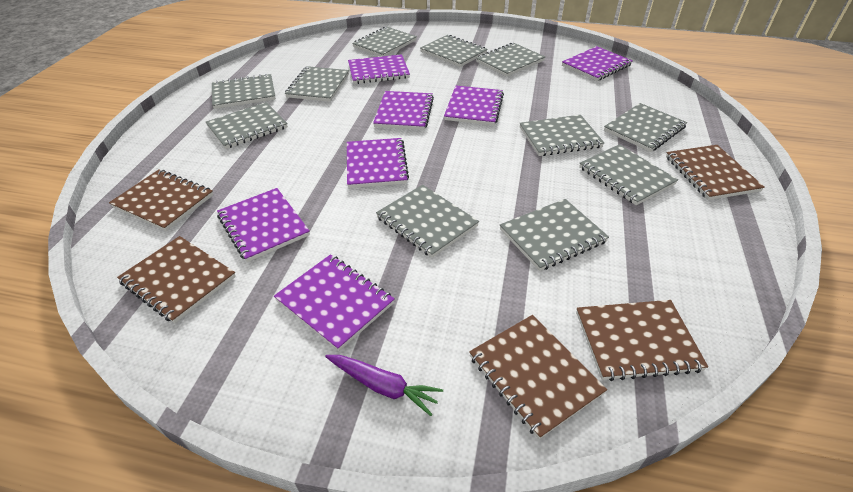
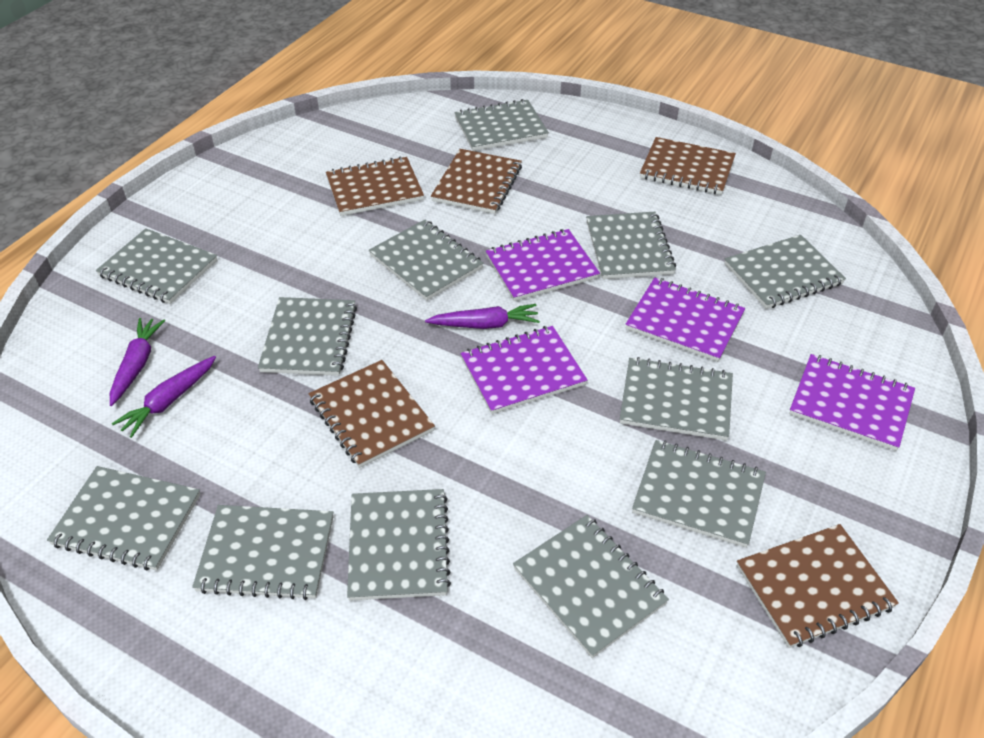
grey notebook: 11 -> 12
purple carrot: 1 -> 3
purple notebook: 7 -> 4

